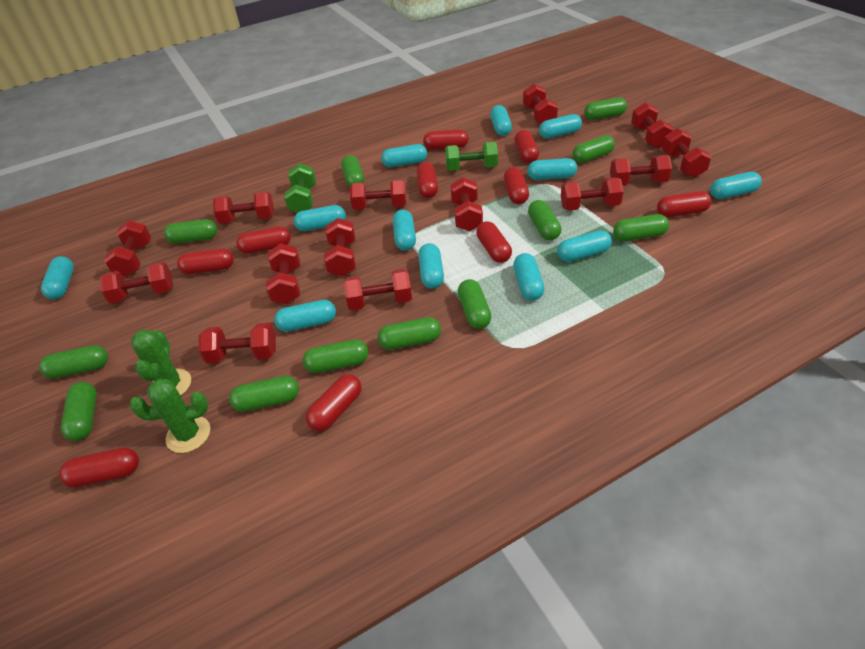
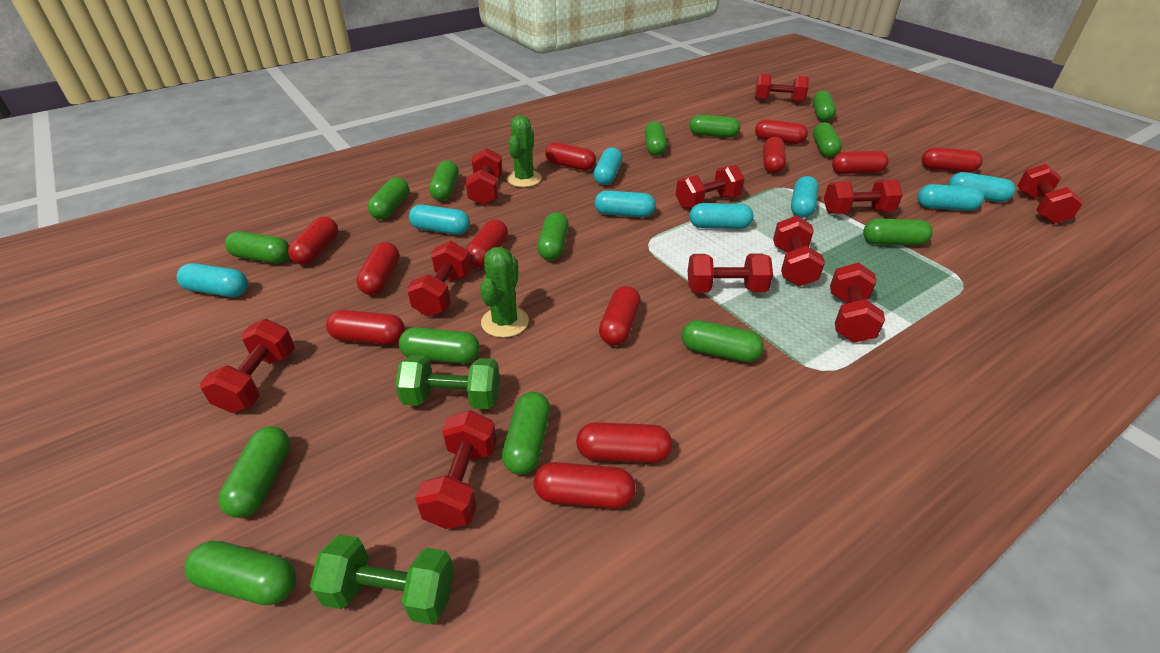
green capsule: 12 -> 14
red capsule: 10 -> 12
red dumbbell: 14 -> 11
turquoise capsule: 12 -> 8

